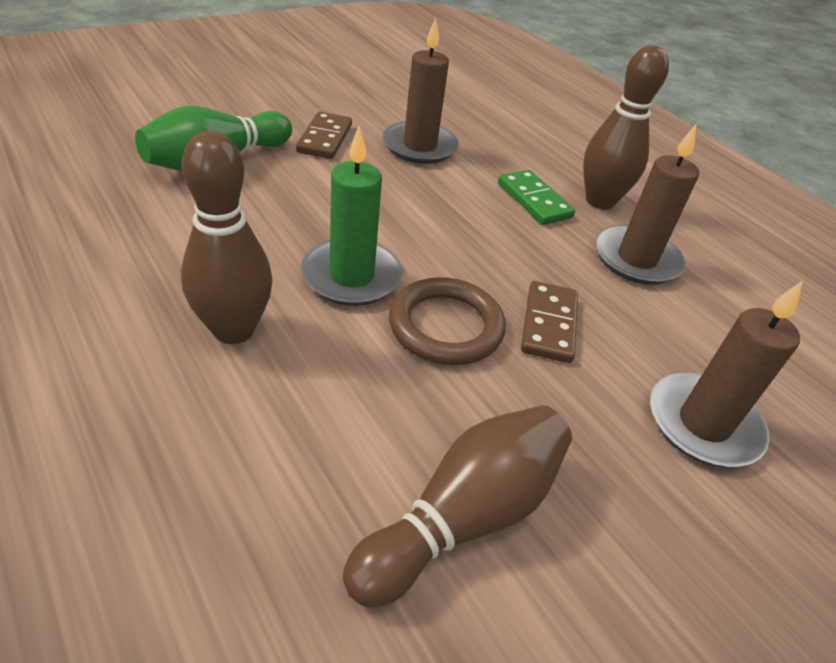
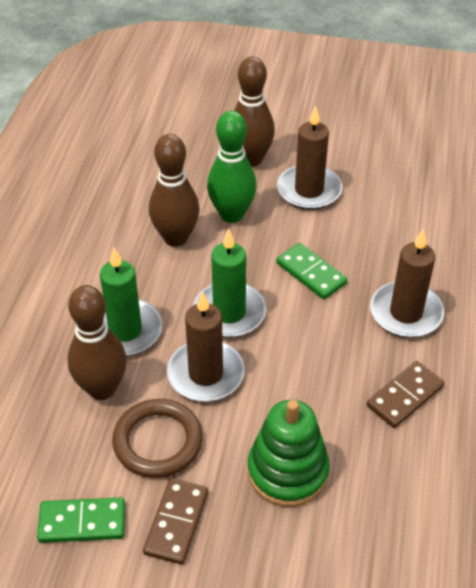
green candle: 1 -> 2
green domino: 1 -> 2
green stacking toy: 0 -> 1

